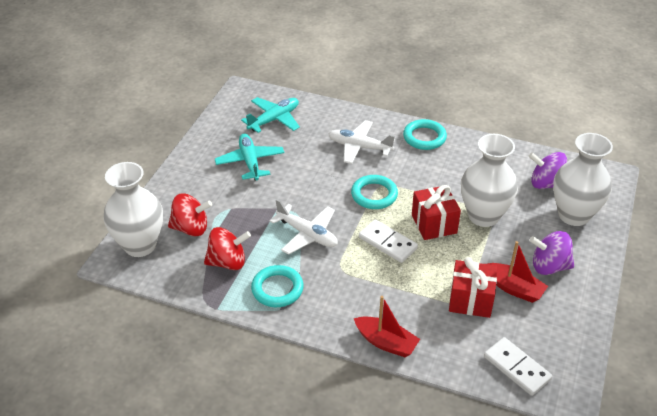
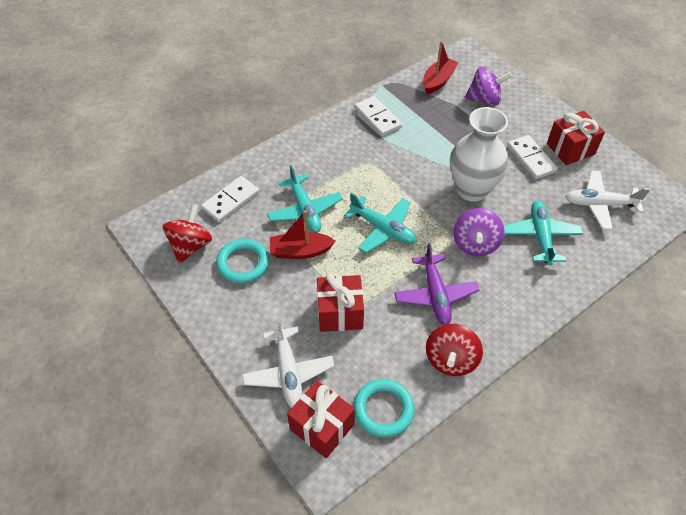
purple plane: 0 -> 1
red gift: 2 -> 3
turquoise plane: 2 -> 3
turquoise ring: 3 -> 2
white domino: 2 -> 3
white vase: 3 -> 1

